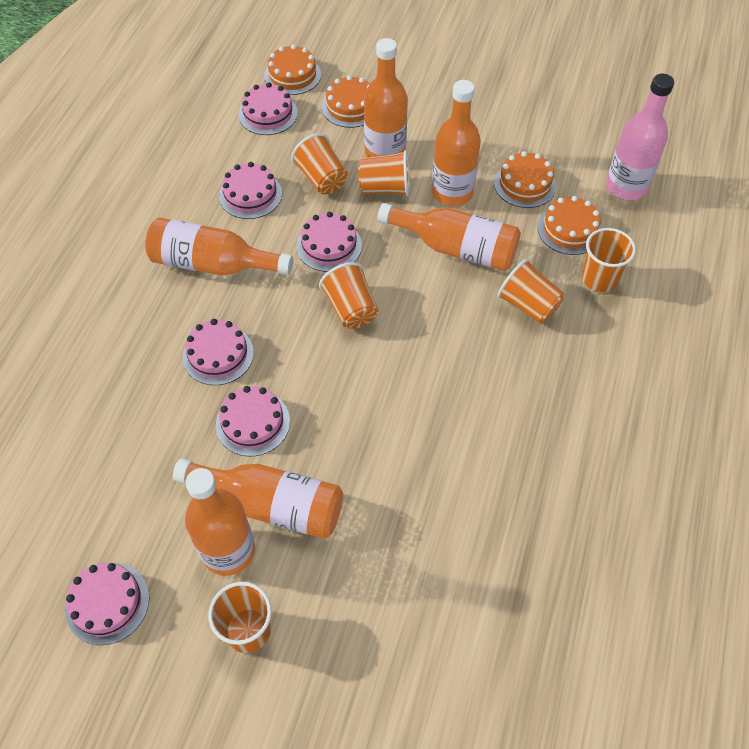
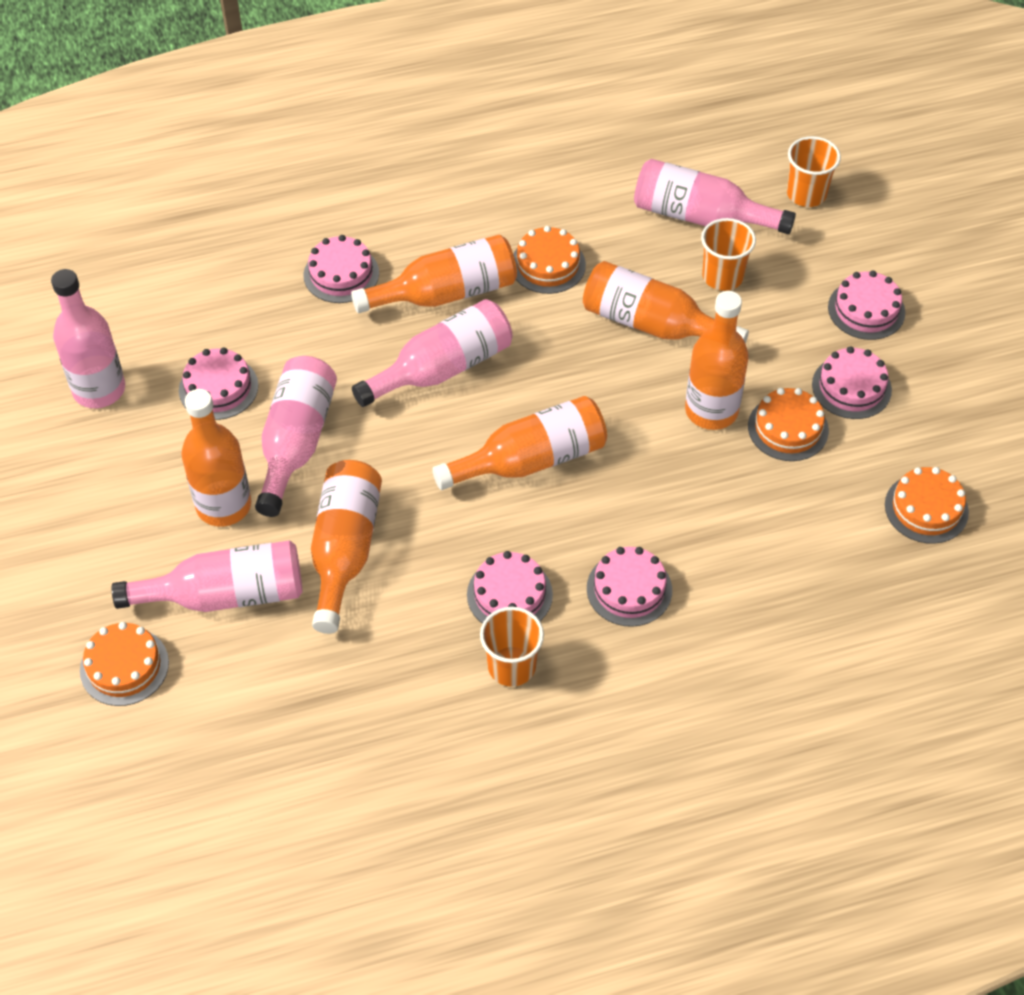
orange cup: 6 -> 3
pink bottle: 1 -> 5

